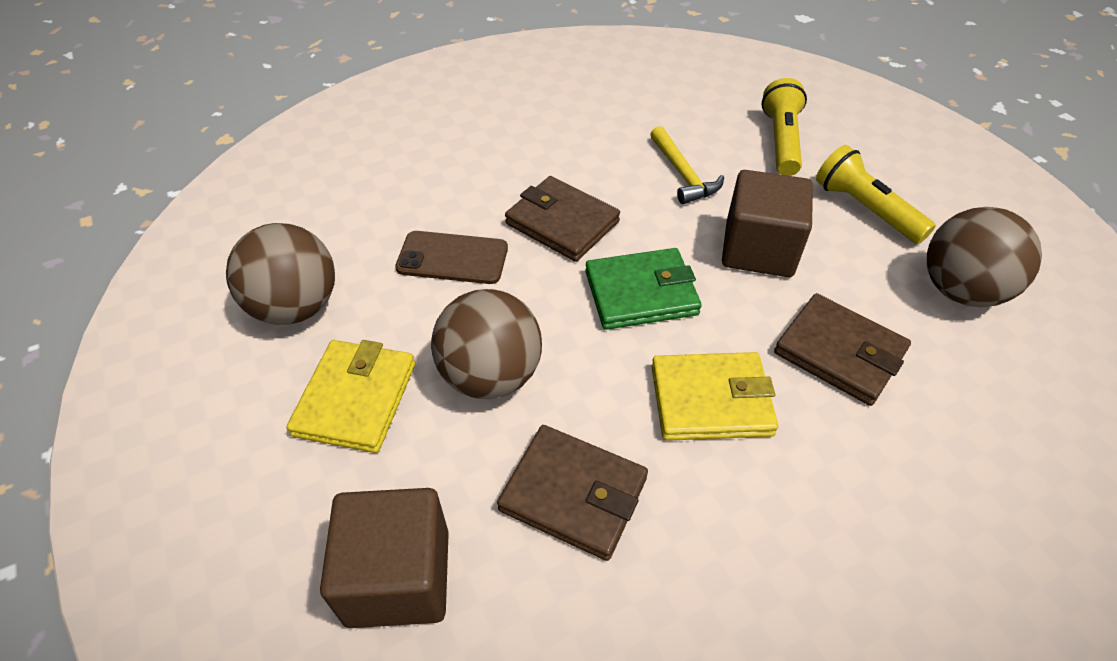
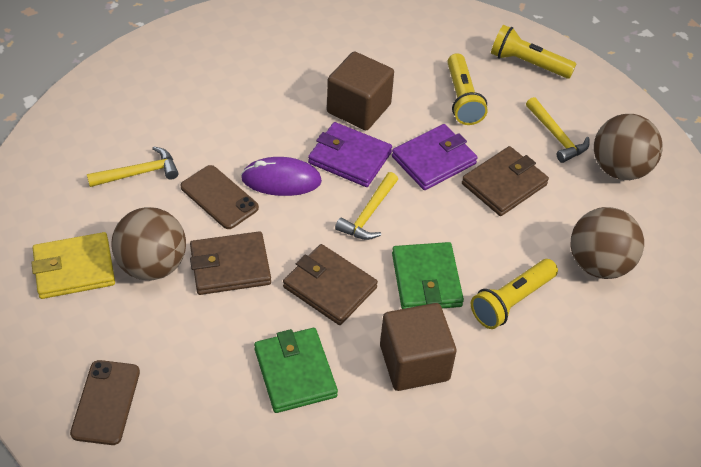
brown phone: 1 -> 2
green wallet: 1 -> 2
purple mouse: 0 -> 1
purple wallet: 0 -> 2
yellow flashlight: 2 -> 3
yellow hammer: 1 -> 3
yellow wallet: 2 -> 1

